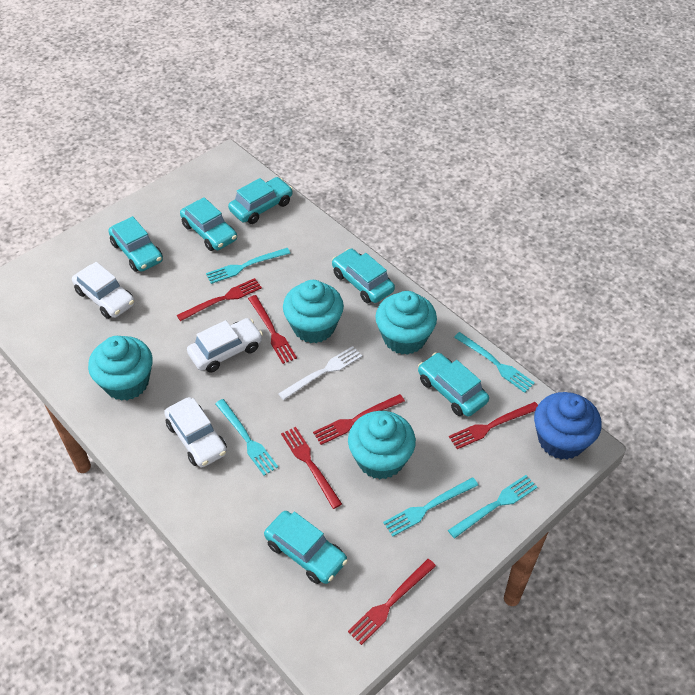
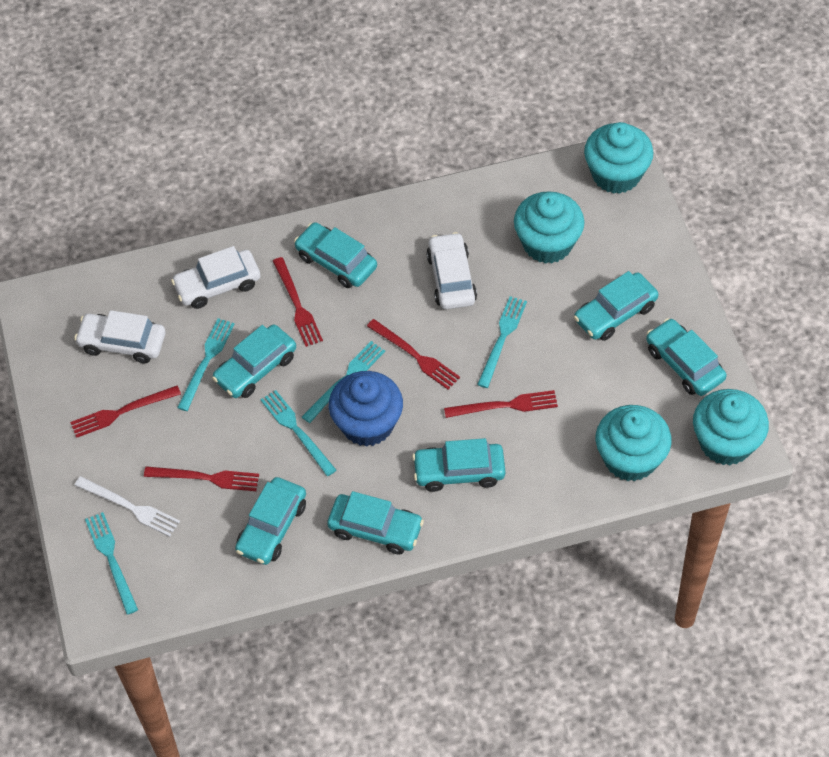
red fork: 6 -> 5
turquoise car: 6 -> 7

